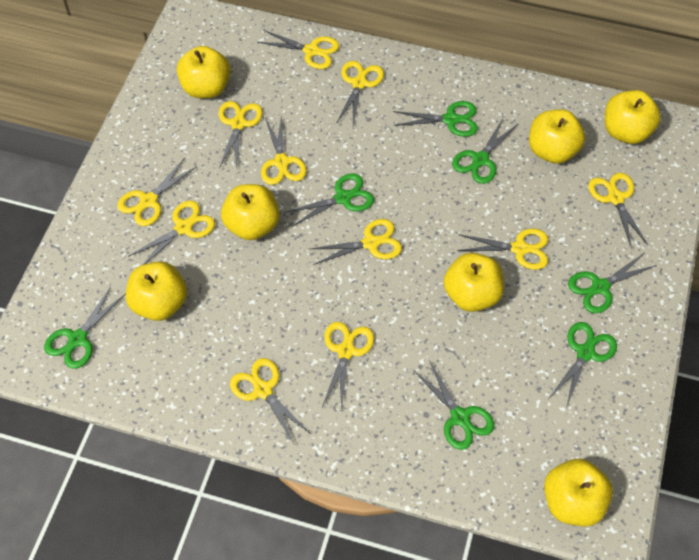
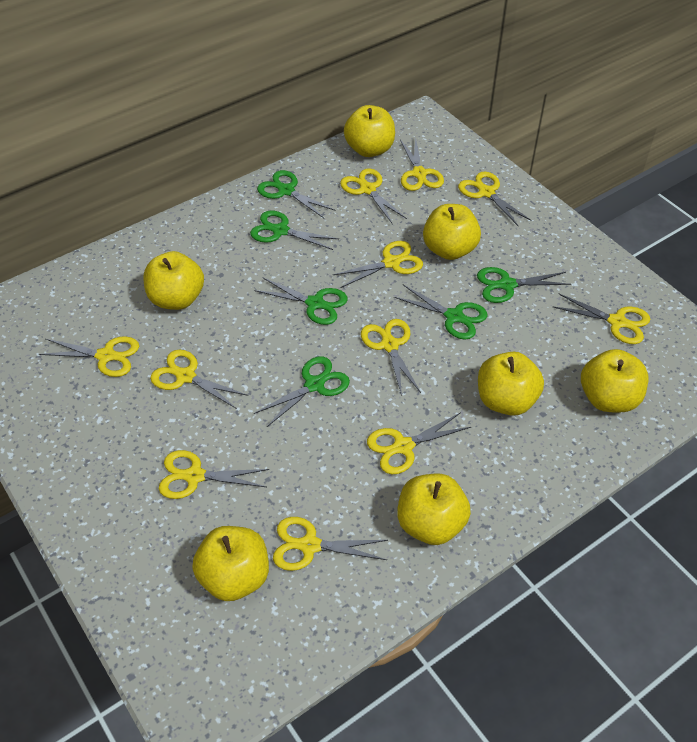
green scissors: 7 -> 6

